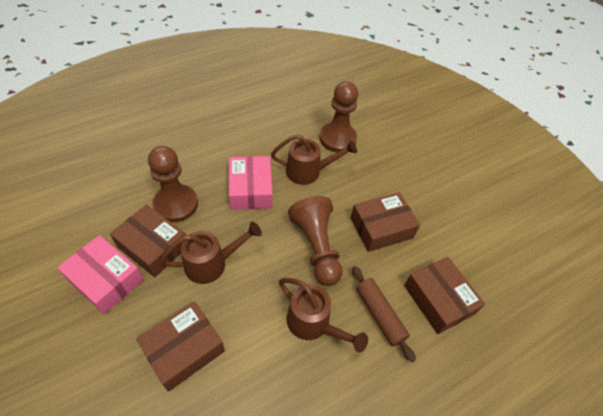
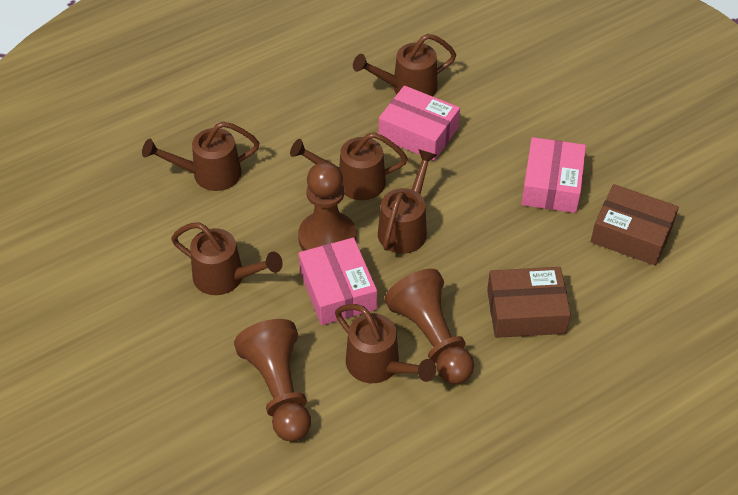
brown box: 4 -> 2
brown rolling pin: 1 -> 0
brown watering can: 3 -> 6
pink box: 2 -> 3

